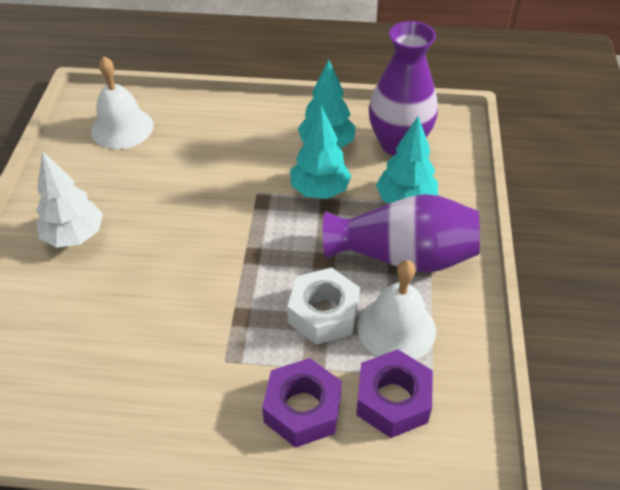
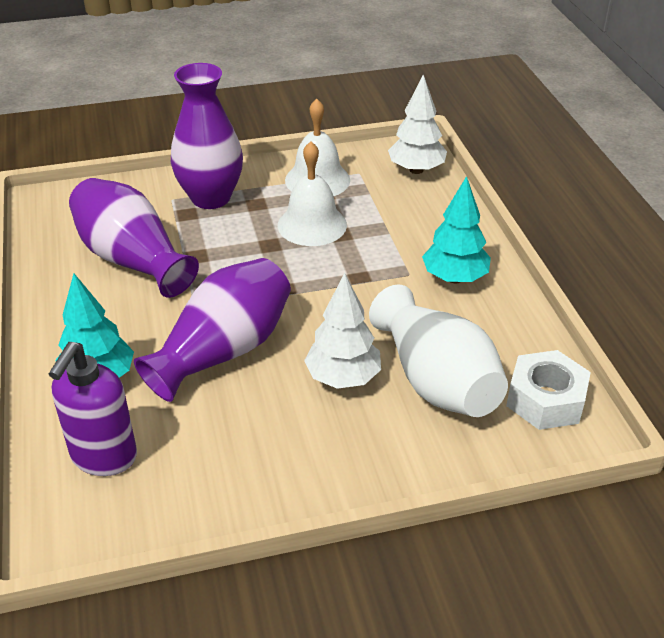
purple nut: 2 -> 0
purple soap dispenser: 0 -> 1
purple vase: 2 -> 3
turquoise tree: 3 -> 2
white tree: 1 -> 2
white vase: 0 -> 1

